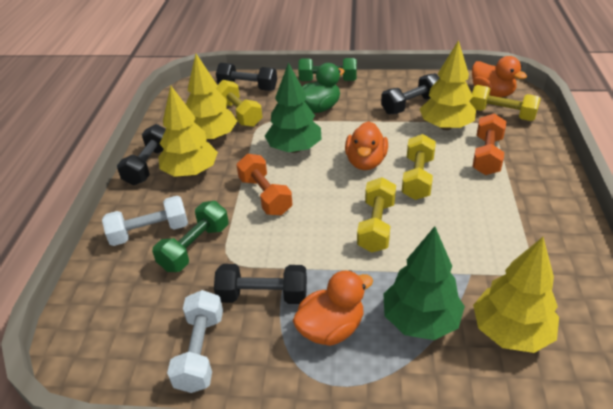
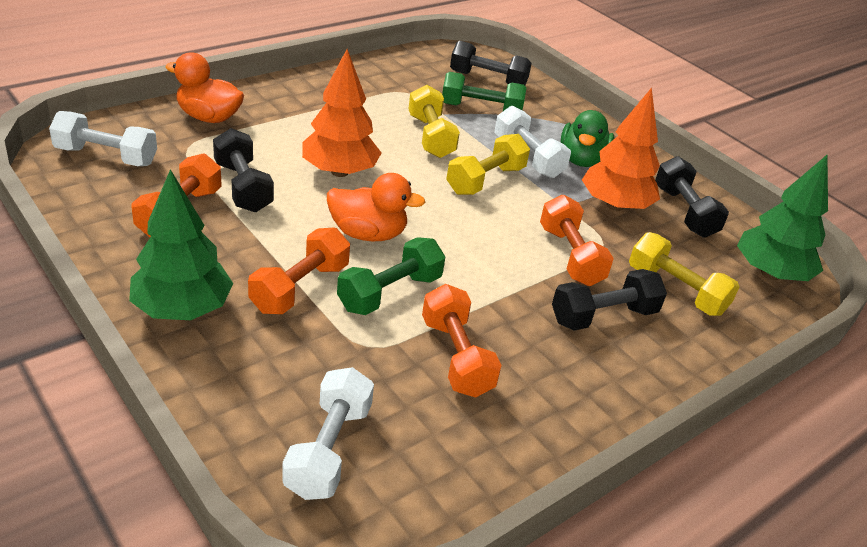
orange duck: 3 -> 2
orange dumbbell: 2 -> 4
orange tree: 0 -> 2
white dumbbell: 2 -> 3
yellow dumbbell: 4 -> 3
yellow tree: 4 -> 0

